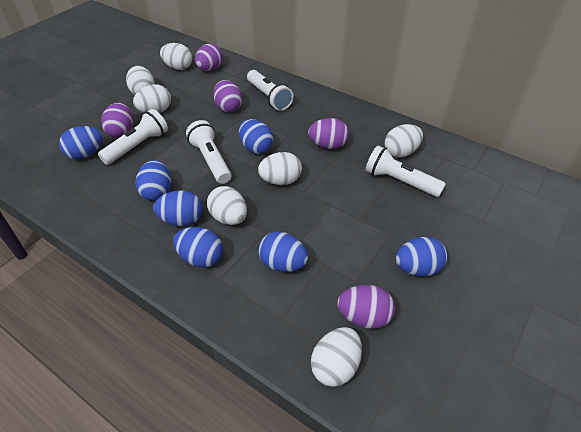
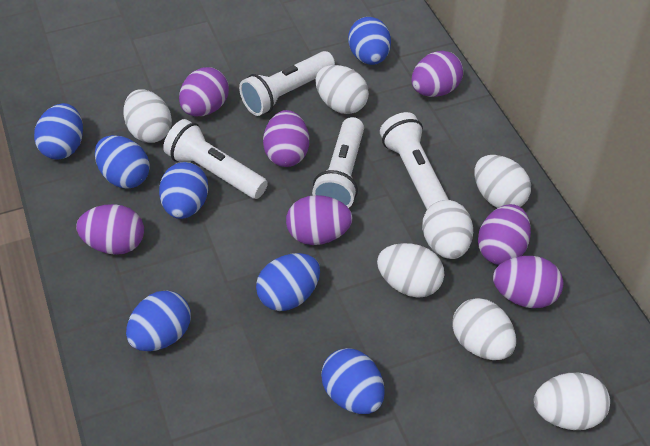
purple egg: 5 -> 7

